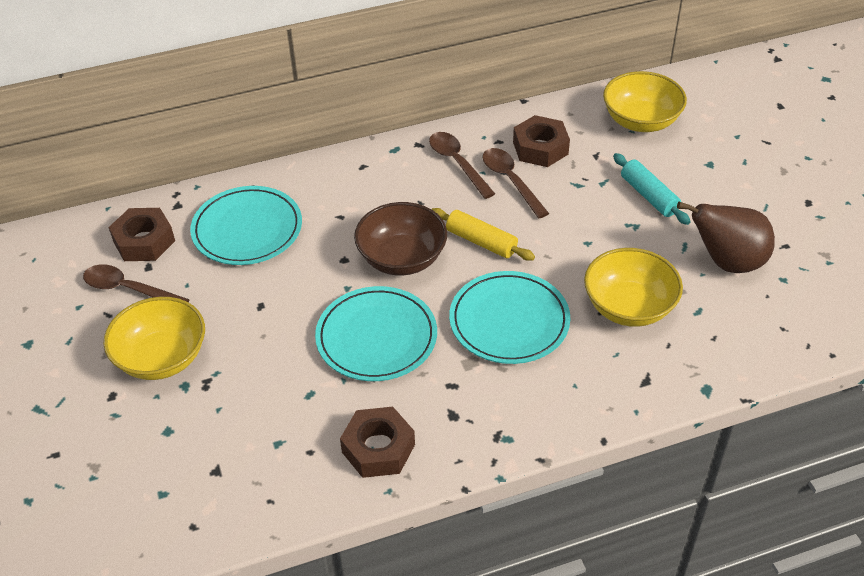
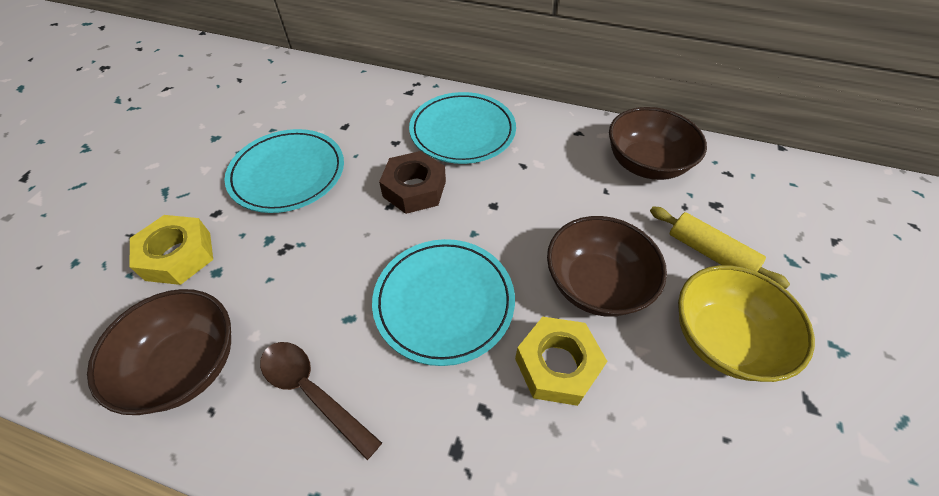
brown bowl: 1 -> 3
brown nut: 3 -> 1
brown pear: 1 -> 0
brown spoon: 3 -> 1
turquoise rolling pin: 1 -> 0
yellow bowl: 3 -> 1
yellow nut: 0 -> 2

